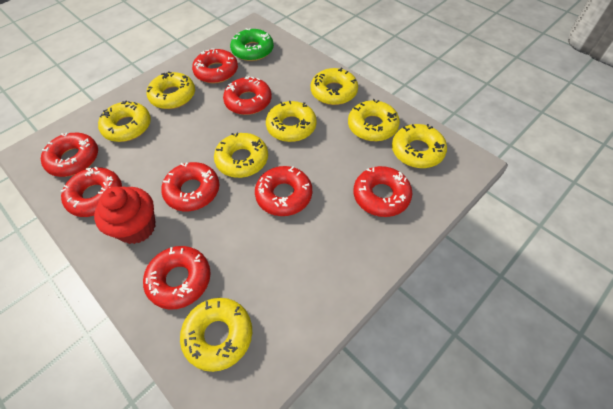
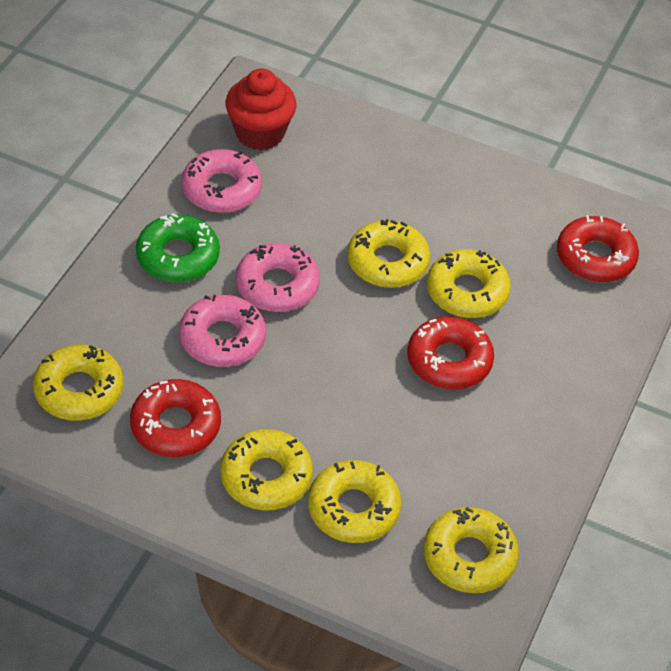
pink donut: 0 -> 3
red donut: 8 -> 3
yellow donut: 8 -> 6

